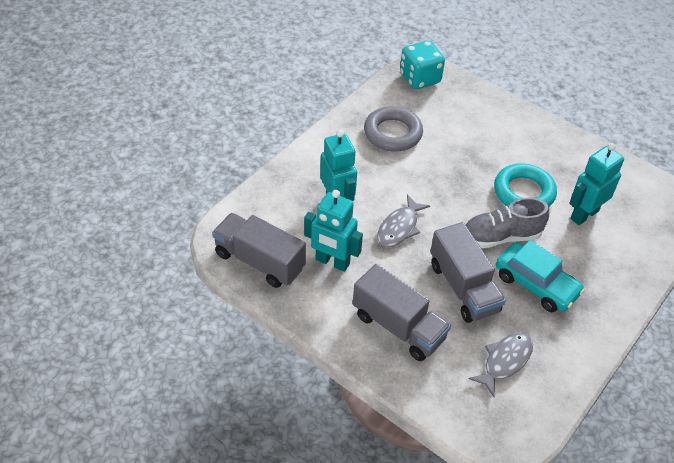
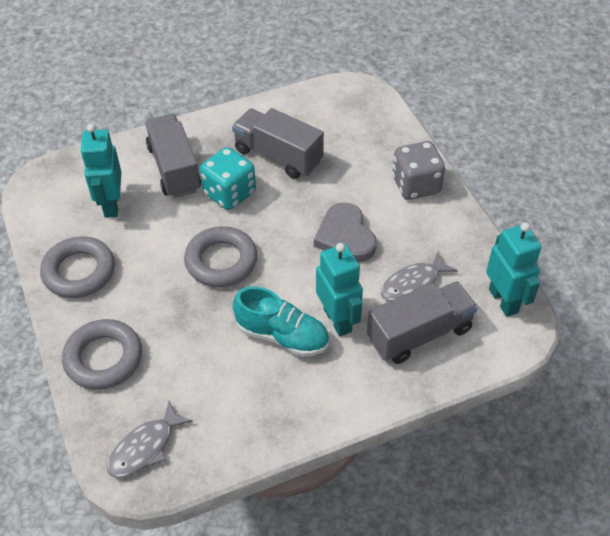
grey dice: 0 -> 1
grey heart: 0 -> 1
grey ring: 1 -> 3
grey shoe: 1 -> 0
turquoise car: 1 -> 0
turquoise ring: 1 -> 0
turquoise shoe: 0 -> 1

